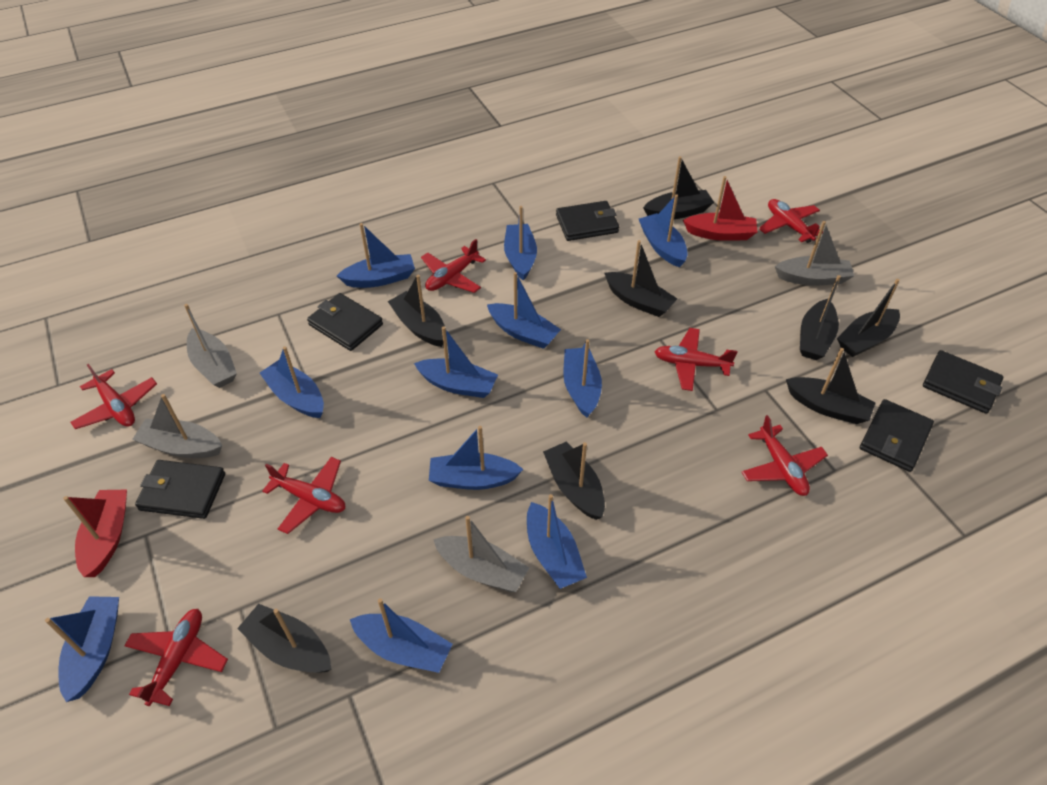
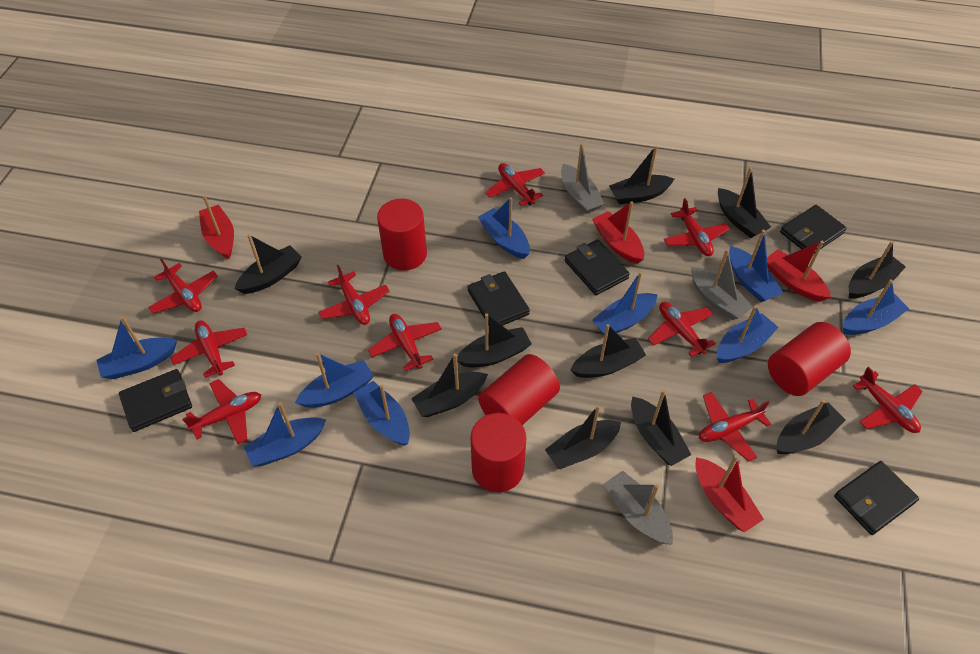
black boat: 8 -> 10
blue boat: 11 -> 9
grey boat: 4 -> 3
red boat: 2 -> 4
red cylinder: 0 -> 4
red plane: 7 -> 10

